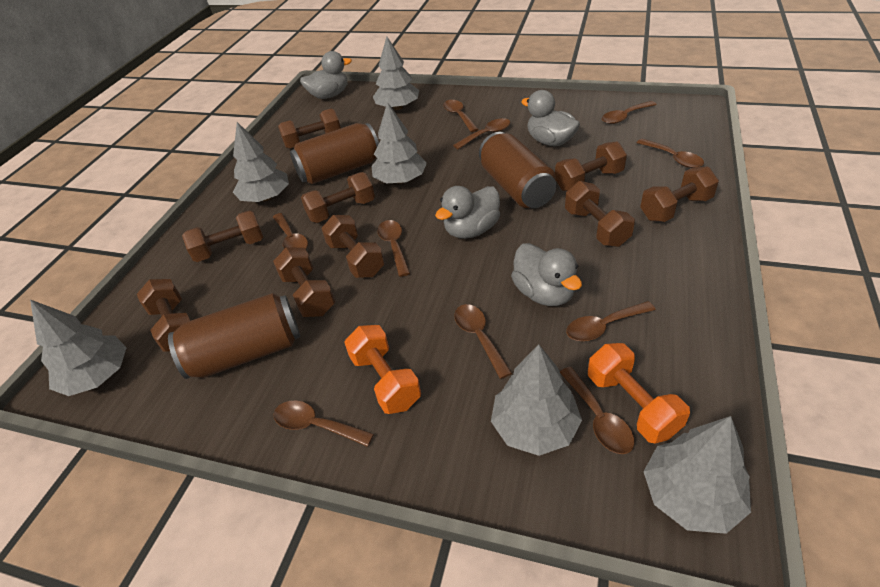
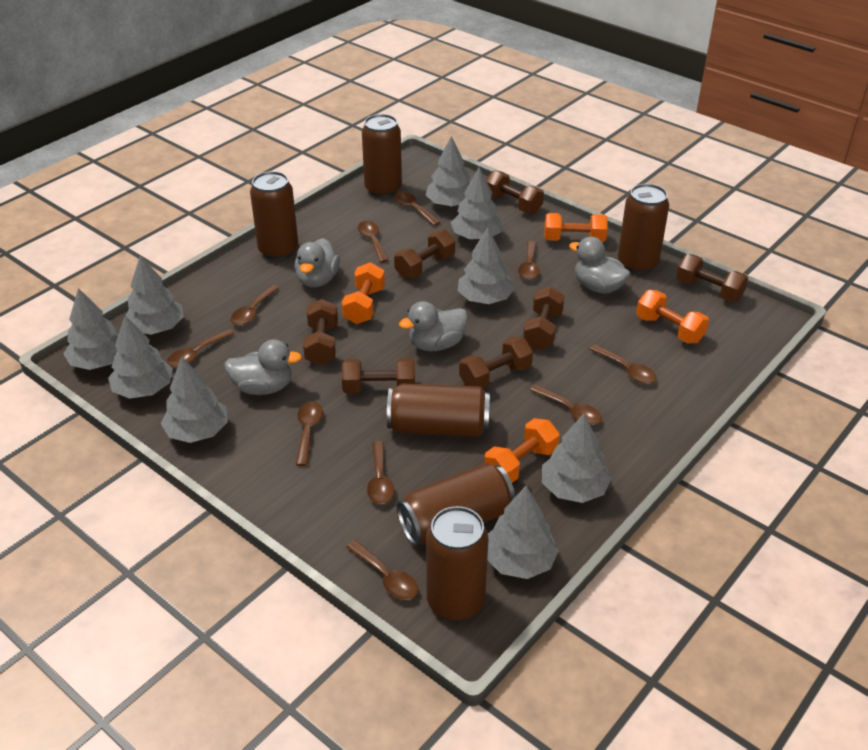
brown can: 3 -> 6
brown dumbbell: 9 -> 7
grey tree: 6 -> 9
orange dumbbell: 2 -> 4

